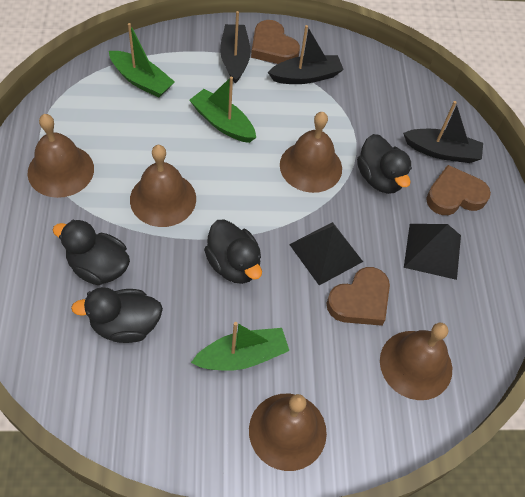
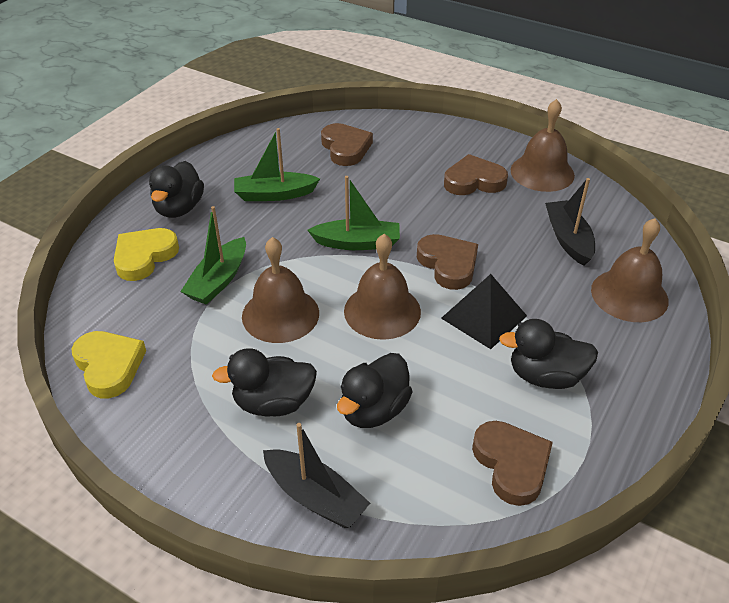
black boat: 3 -> 2
black pyramid: 2 -> 1
brown bell: 5 -> 4
brown heart: 3 -> 4
yellow heart: 0 -> 2

